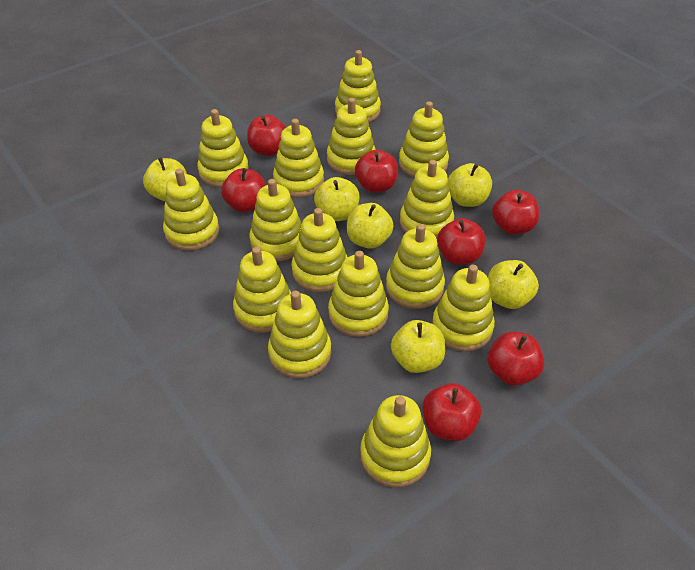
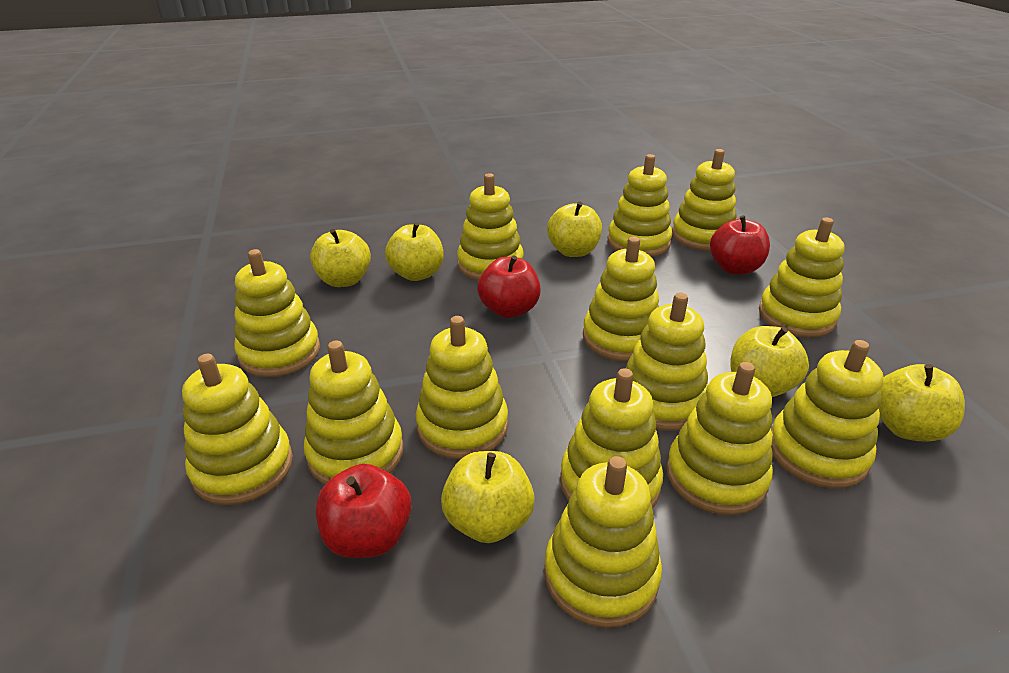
red apple: 7 -> 3
yellow stacking toy: 15 -> 14

